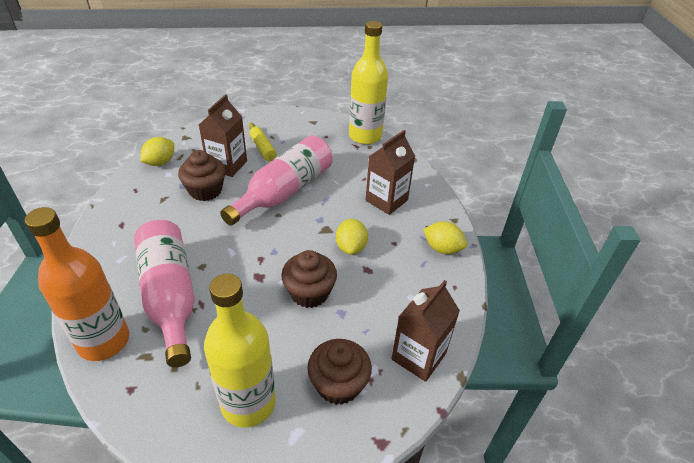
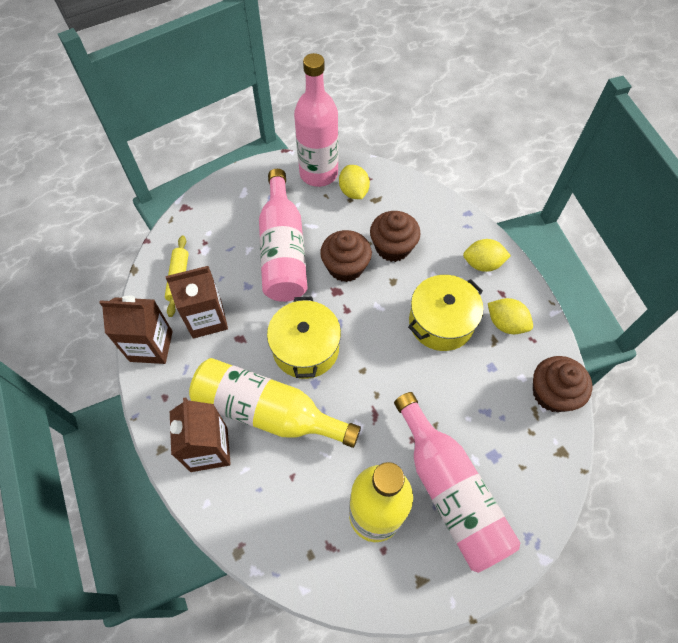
orange bottle: 1 -> 0
pink bottle: 2 -> 3
yellow pot: 0 -> 2

